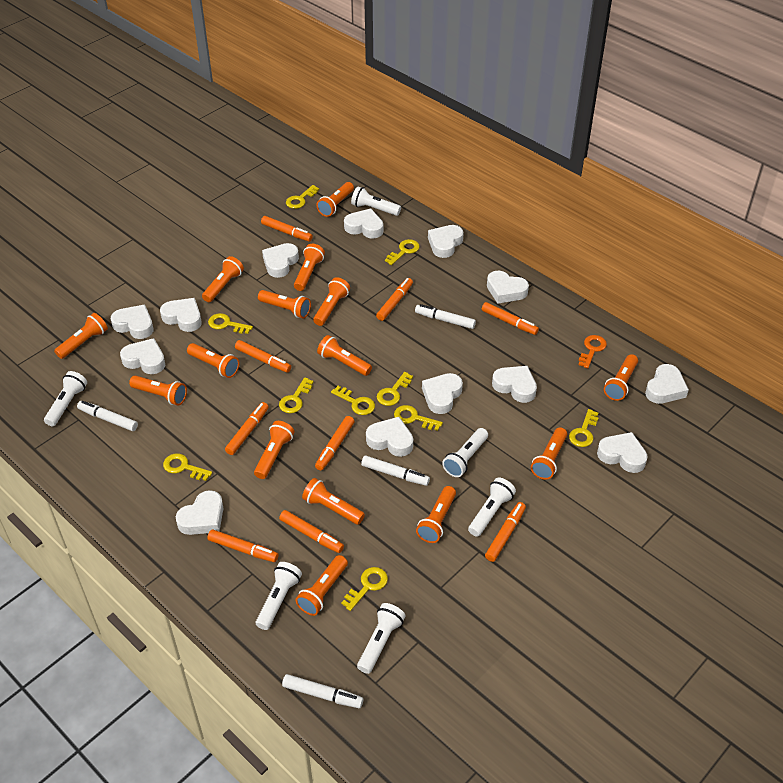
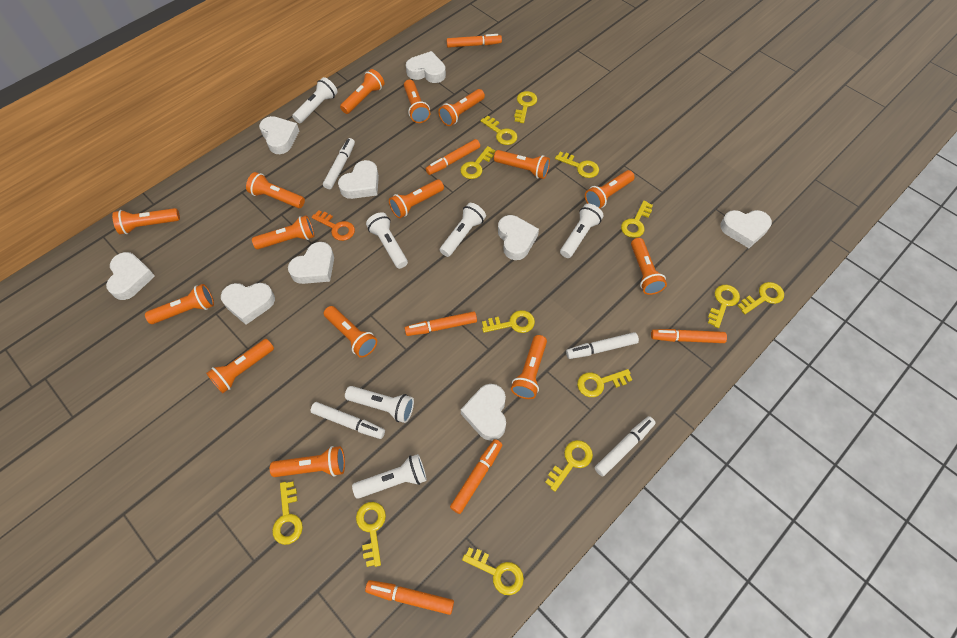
orange marker: 9 -> 6
white heart: 13 -> 9
yellow key: 10 -> 13

